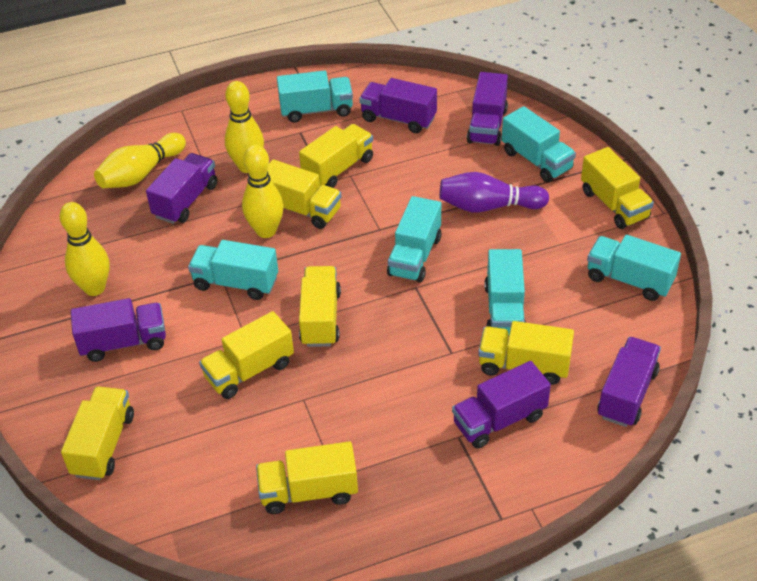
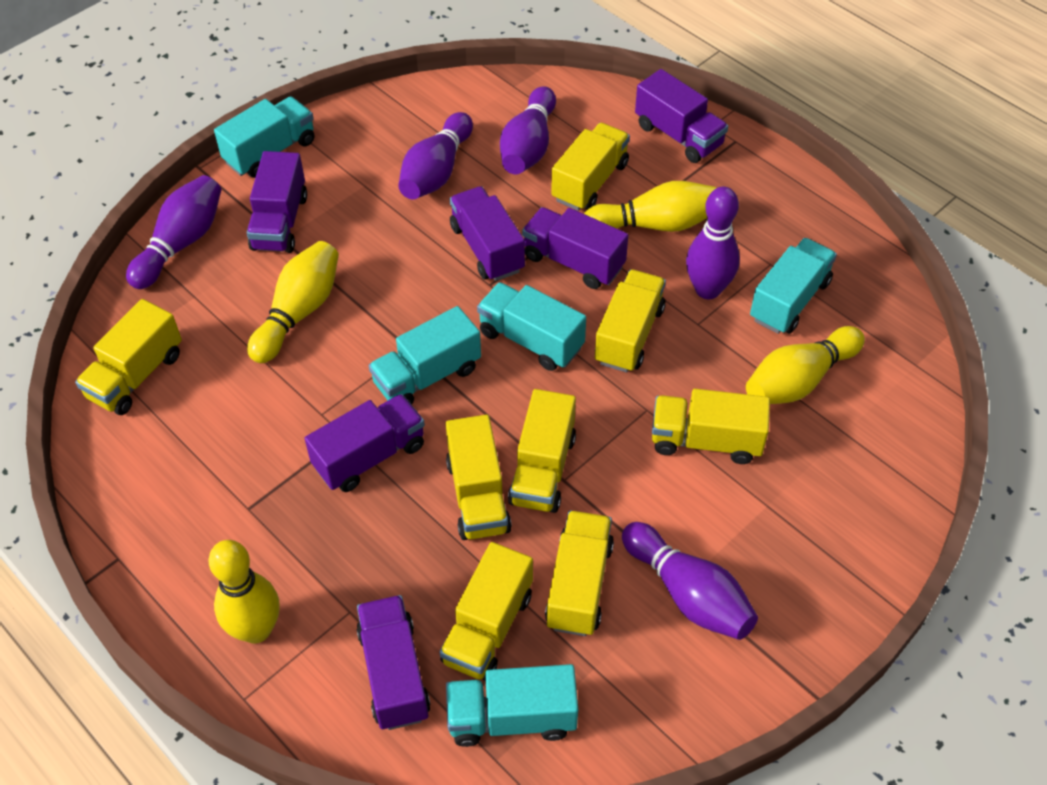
purple bowling pin: 1 -> 5
turquoise truck: 6 -> 5

